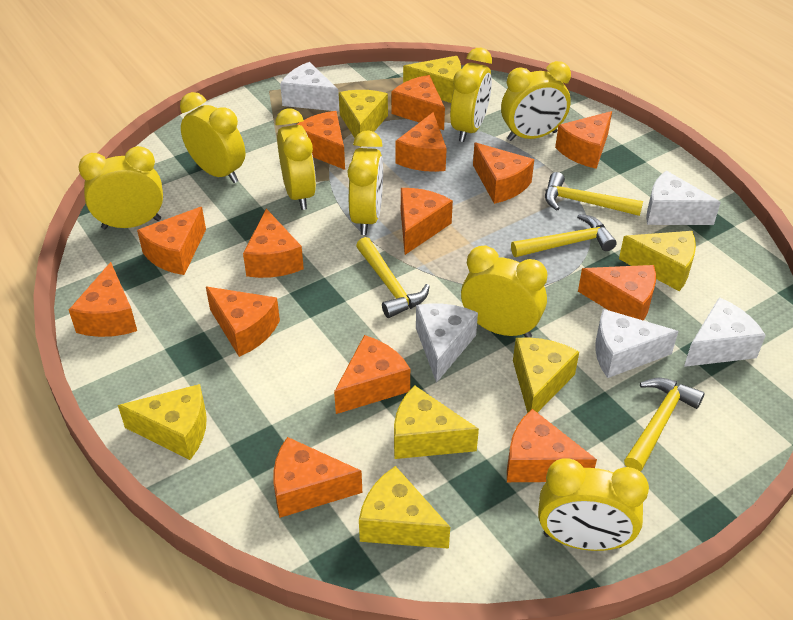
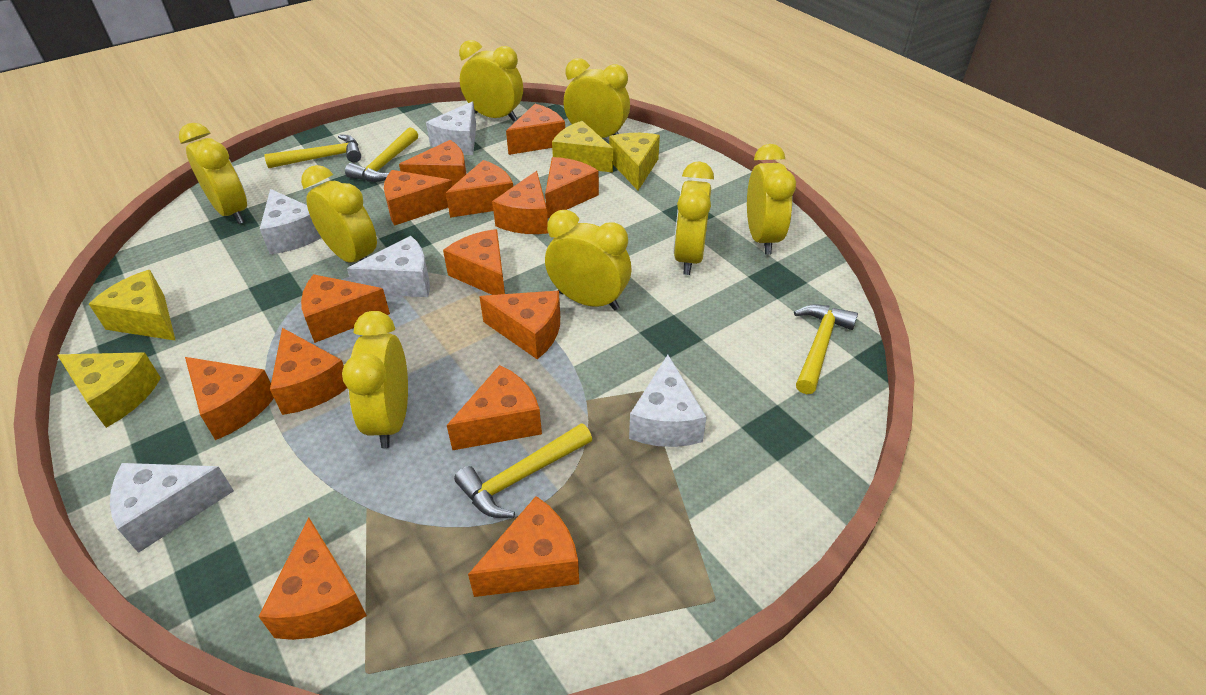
yellow cheese: 7 -> 4

